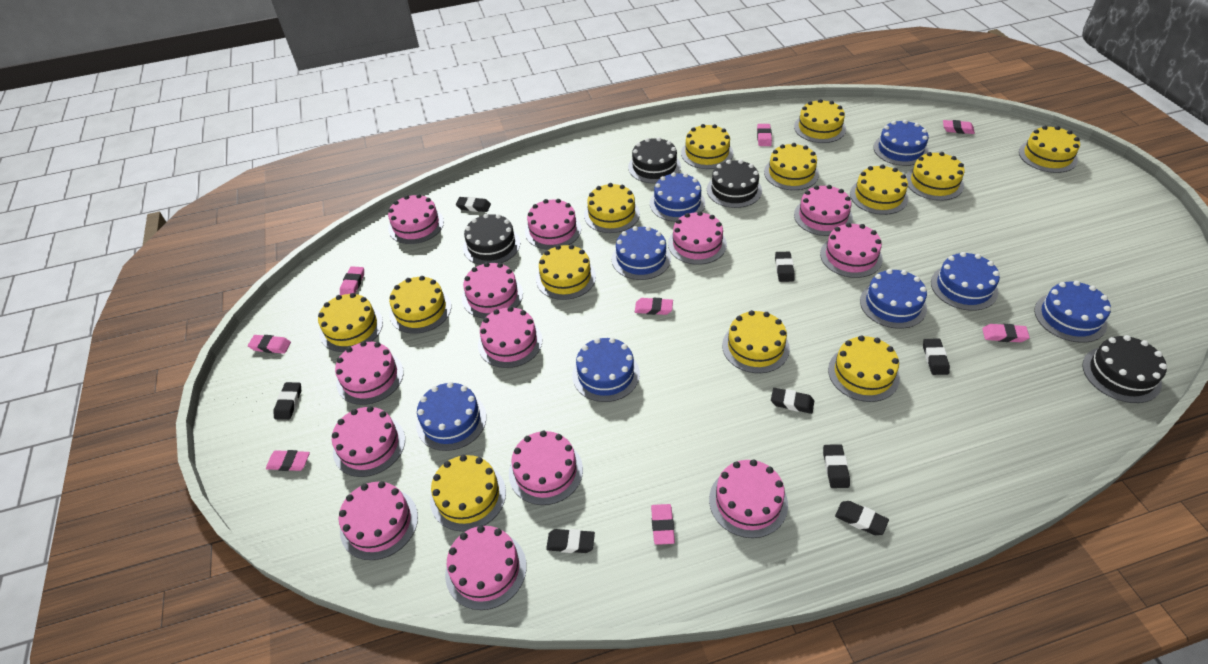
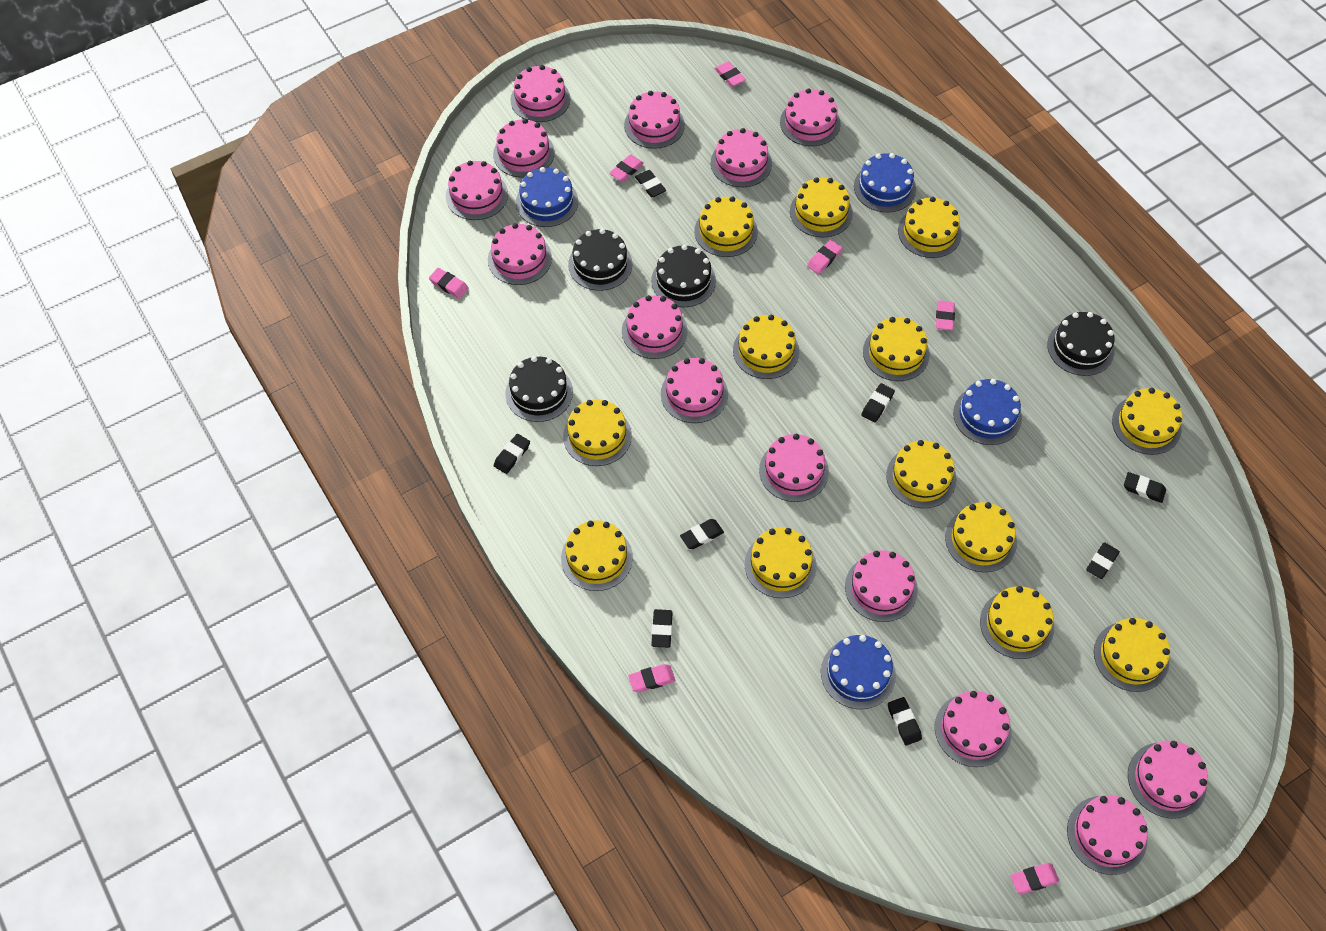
blue cake: 8 -> 4
pink cake: 13 -> 14
pink eraser: 8 -> 7

